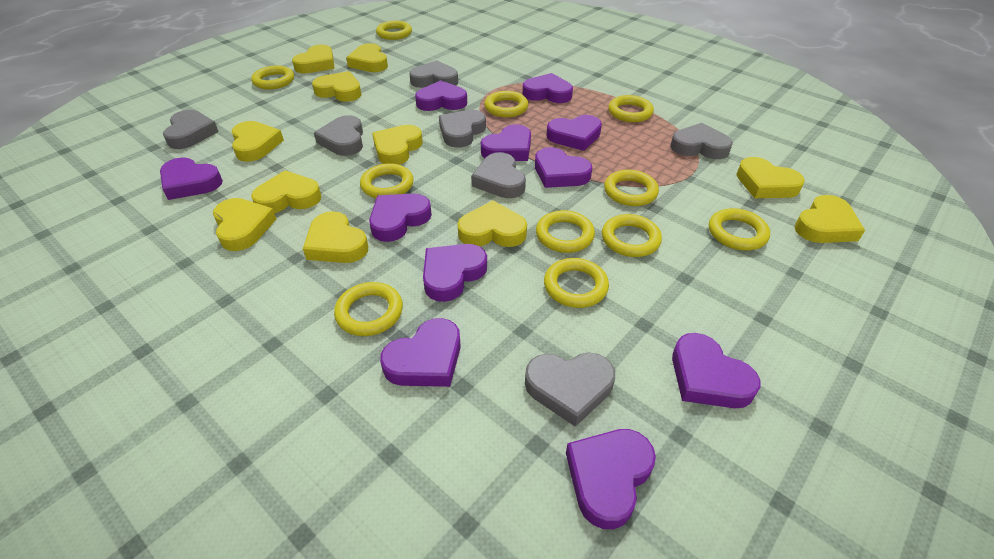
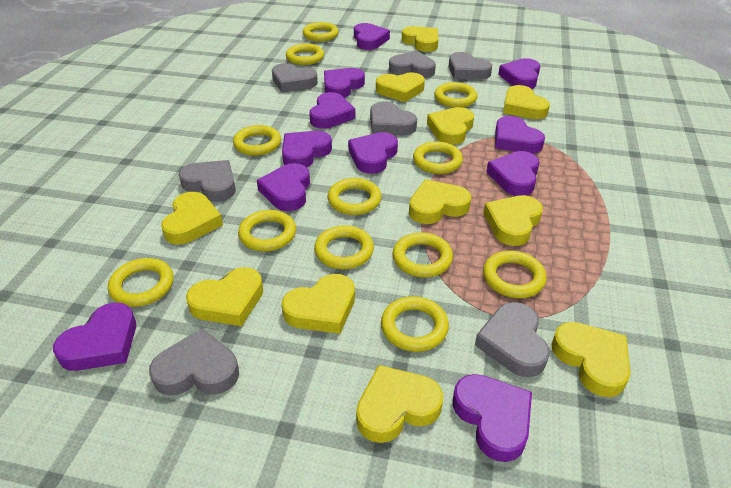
yellow ring: 11 -> 12

